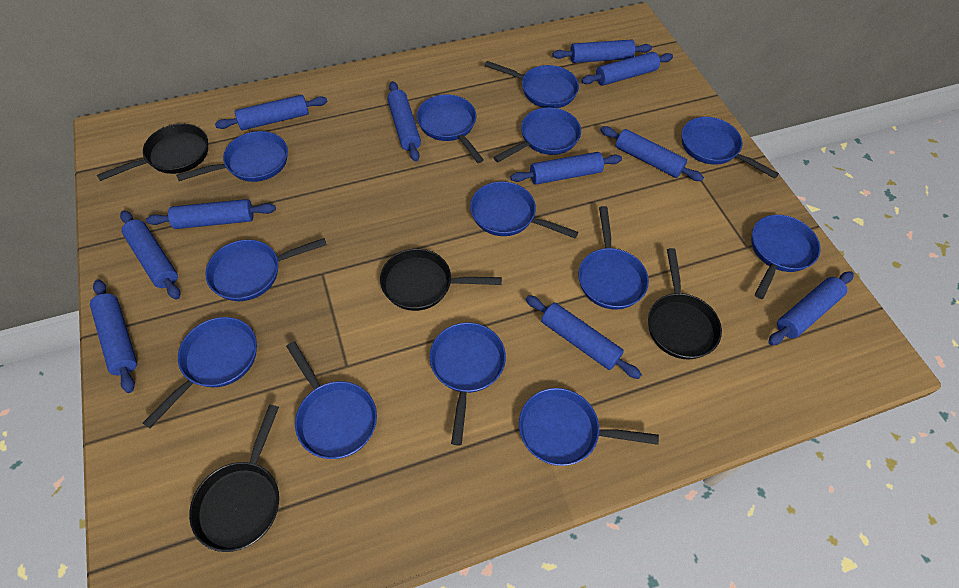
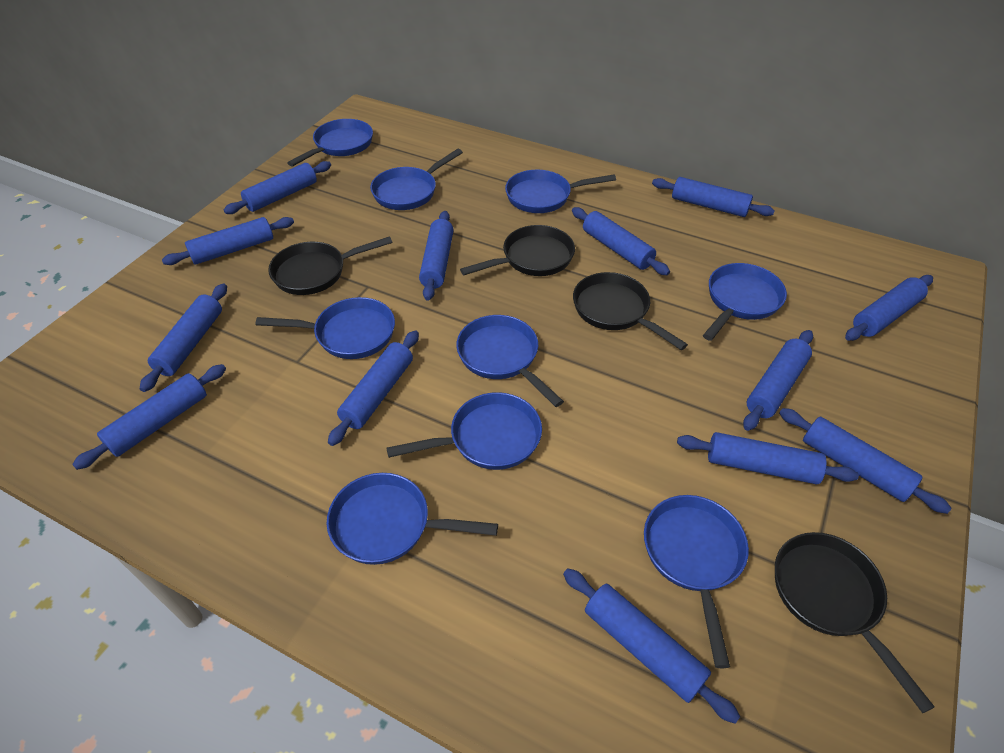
blue pan: 13 -> 9
blue rolling pin: 11 -> 13

